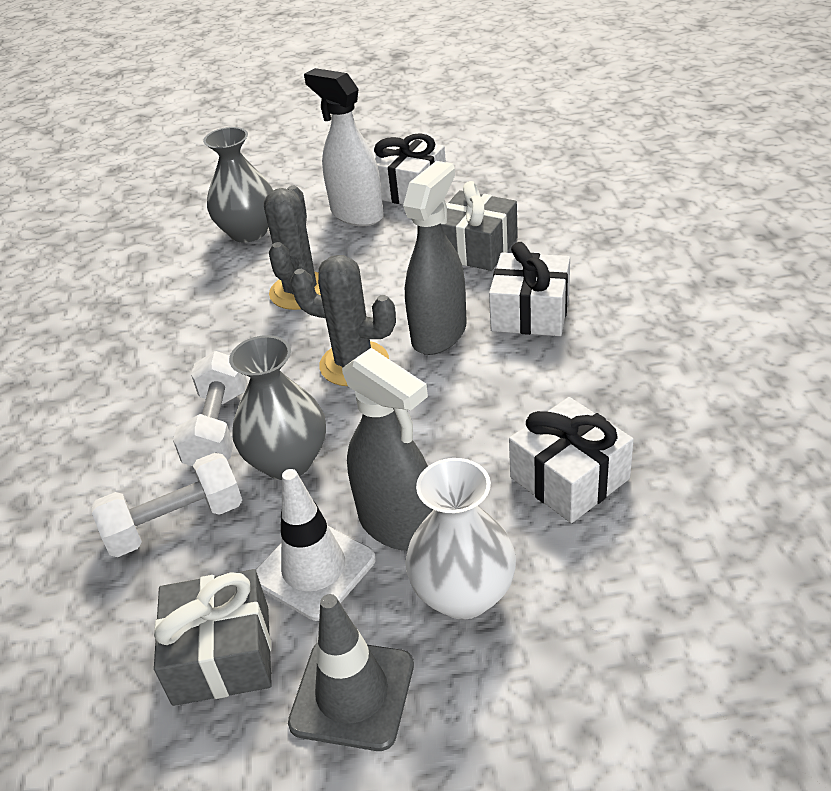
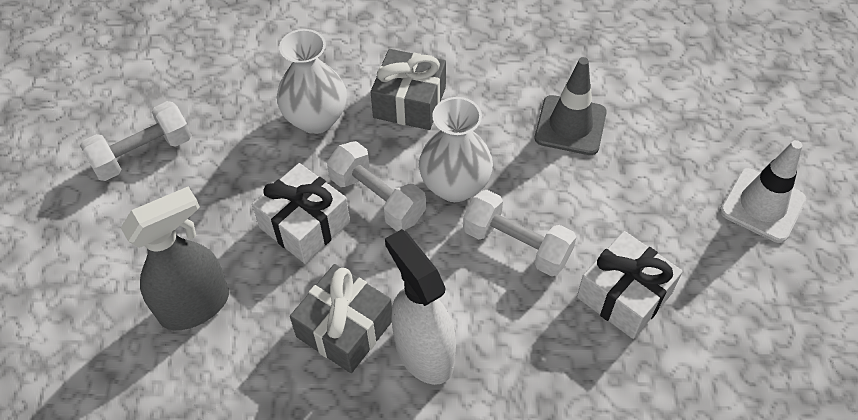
grey cactus: 2 -> 0
grey spray bottle: 2 -> 1
grey vase: 2 -> 0
white dumbbell: 2 -> 3
white gift: 3 -> 2
white vase: 1 -> 2

